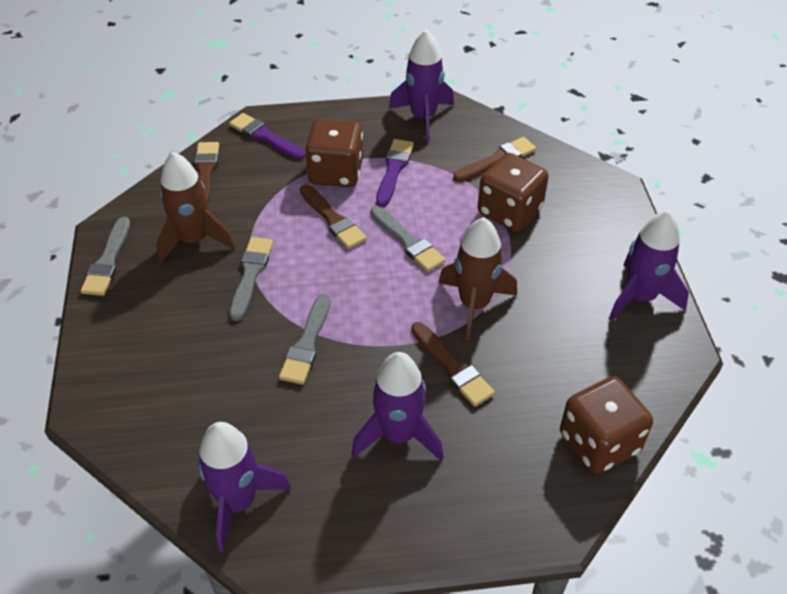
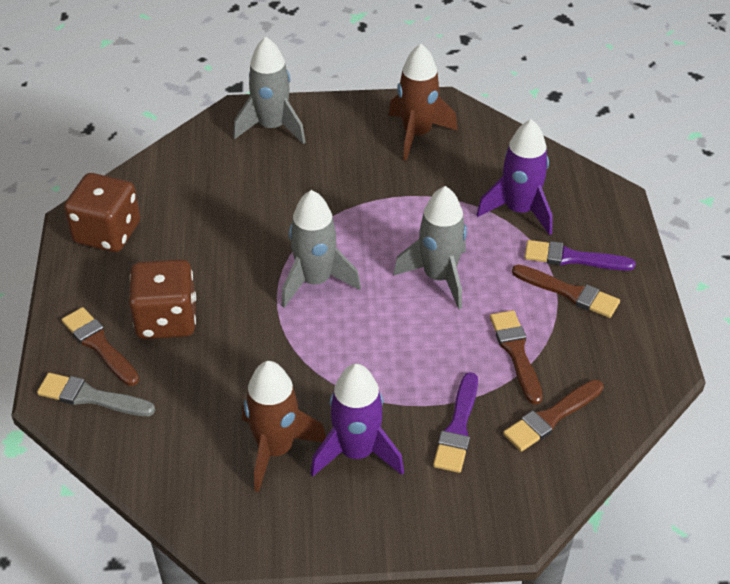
brown dice: 3 -> 2
grey brush: 4 -> 1
grey rocket: 0 -> 3
purple rocket: 4 -> 2

